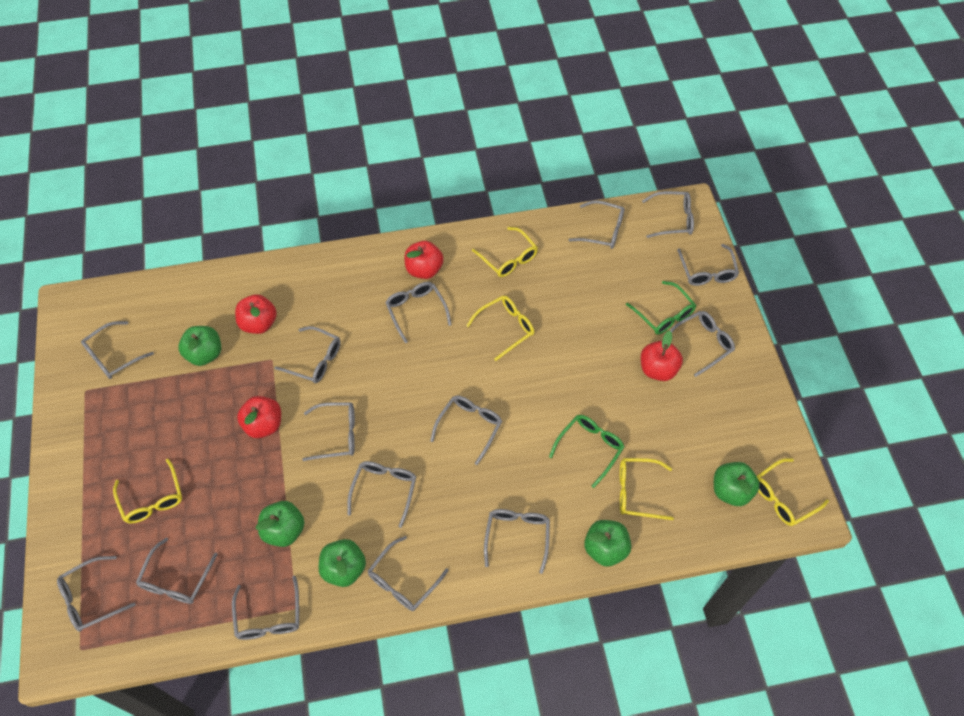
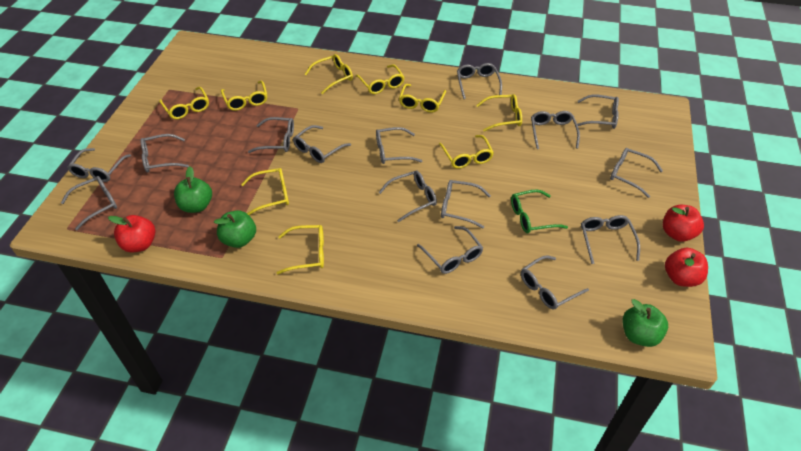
green apple: 5 -> 3
green glasses: 2 -> 1
red apple: 4 -> 3
yellow glasses: 5 -> 9

